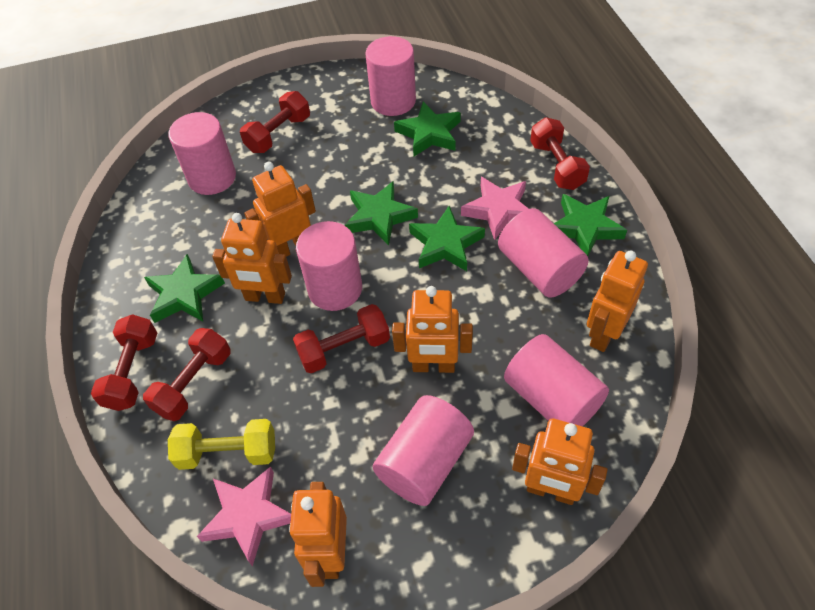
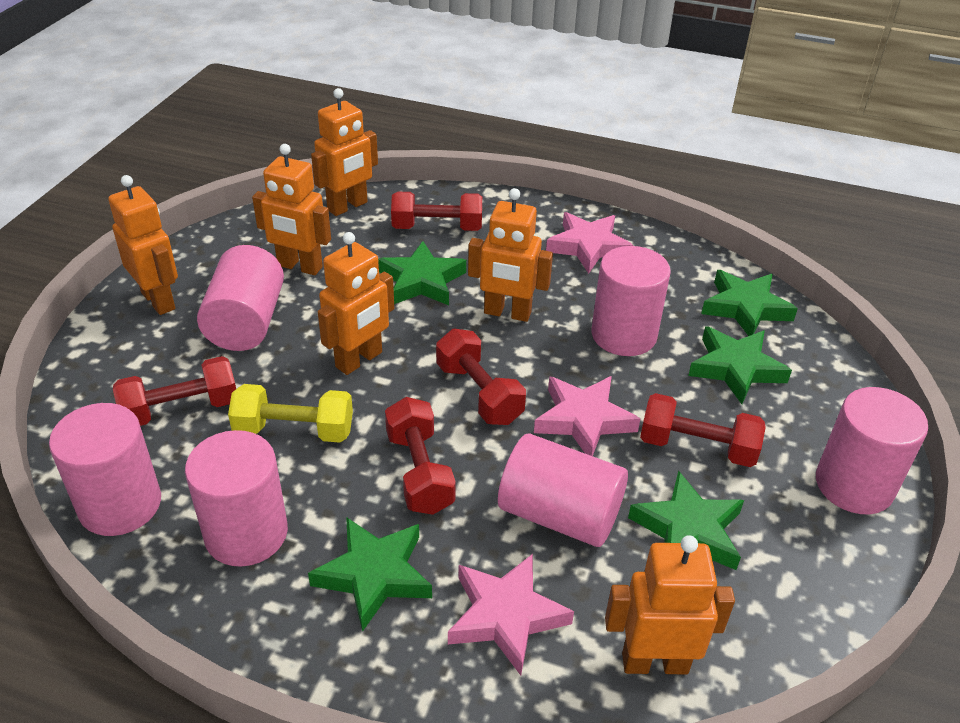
pink star: 2 -> 3

